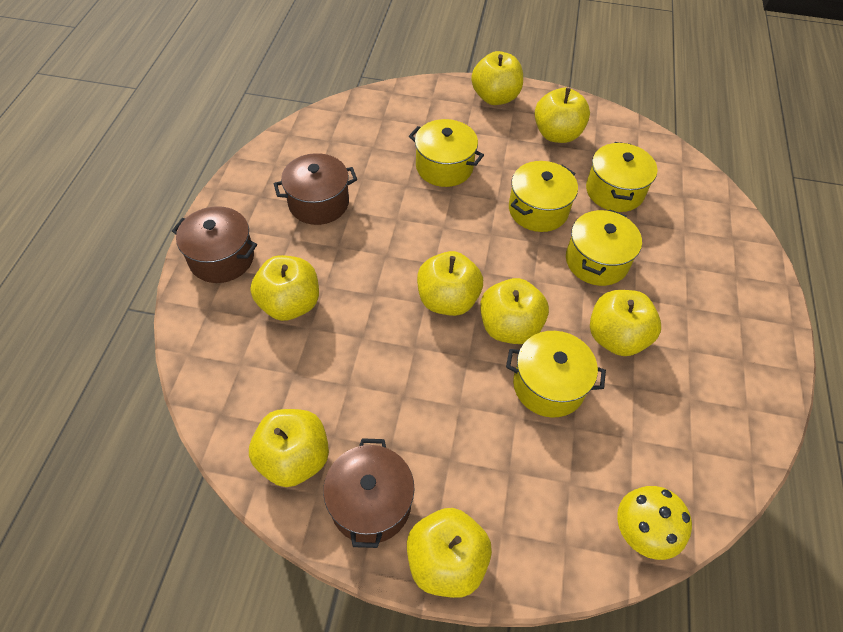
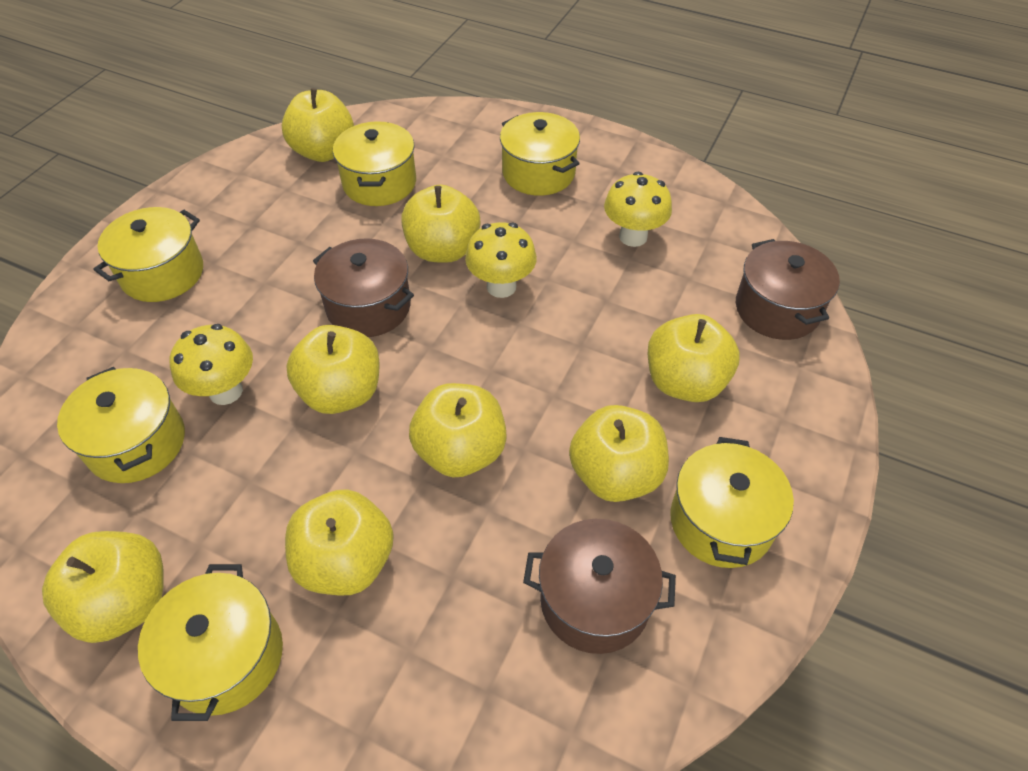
yellow mushroom: 1 -> 3
yellow pot: 5 -> 6

